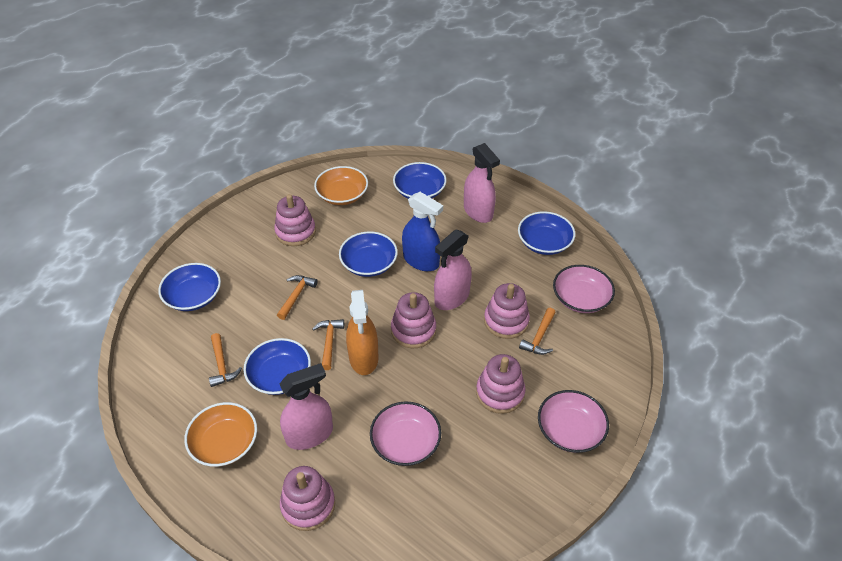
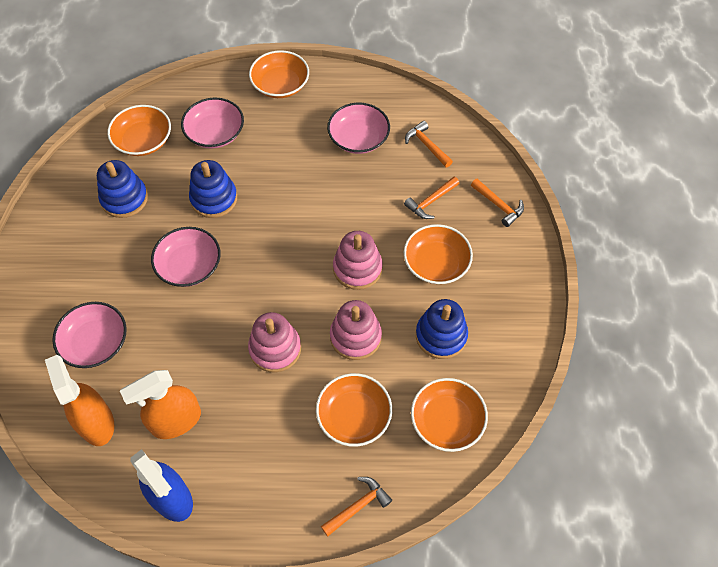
blue bowl: 5 -> 0
blue stacking toy: 0 -> 3
orange bowl: 2 -> 5
orange spray bottle: 1 -> 2
pink bowl: 3 -> 4
pink spray bottle: 3 -> 0
pink stacking toy: 5 -> 3

